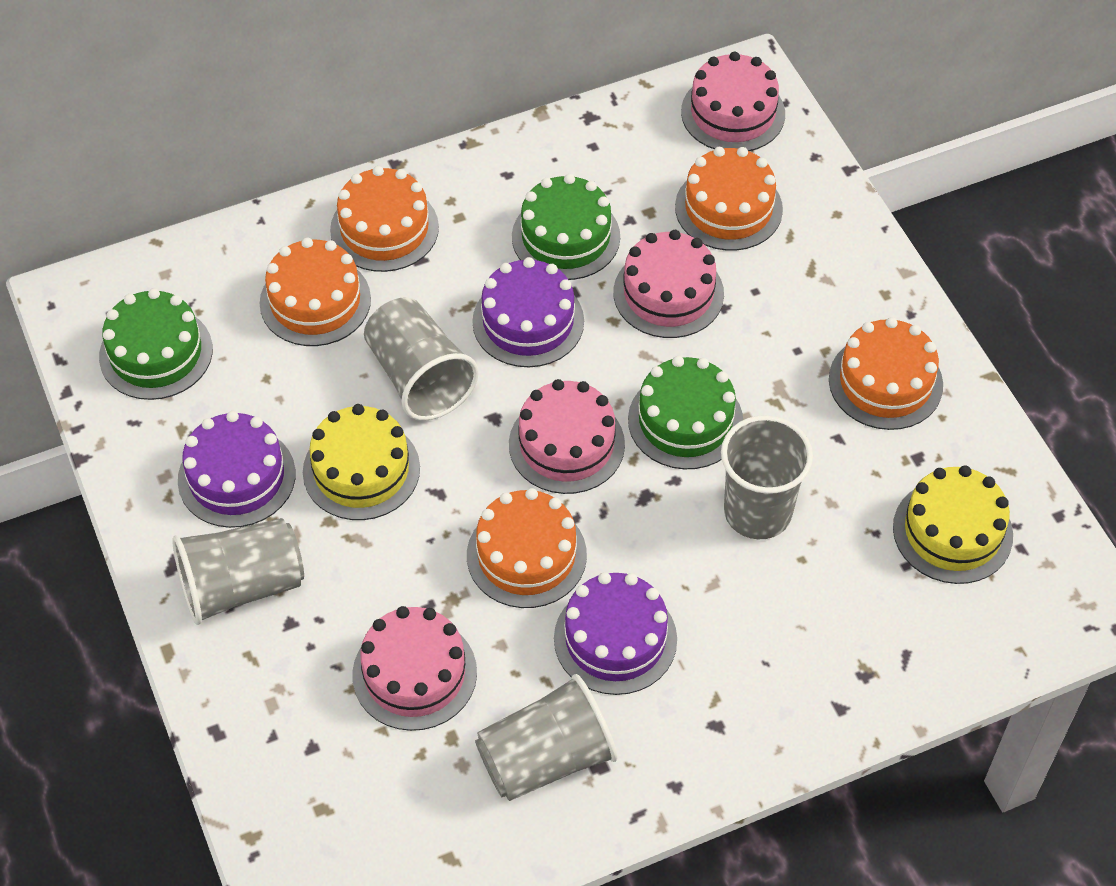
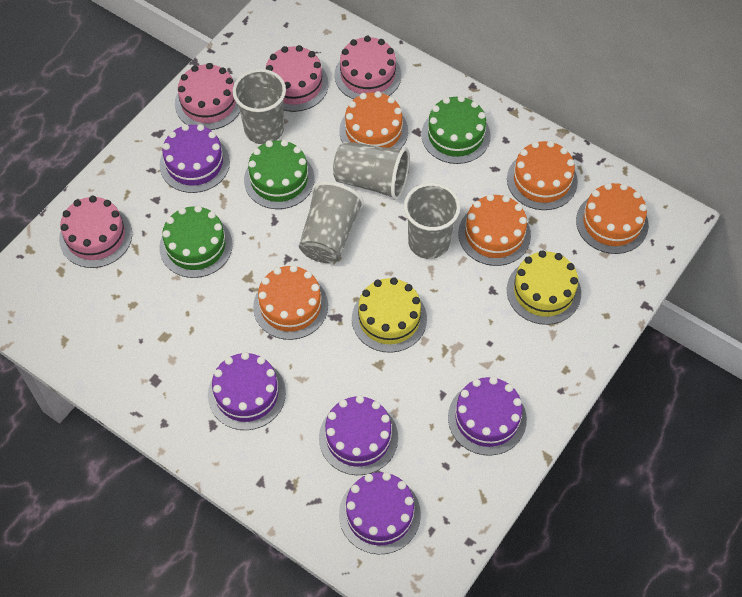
purple cake: 3 -> 5

